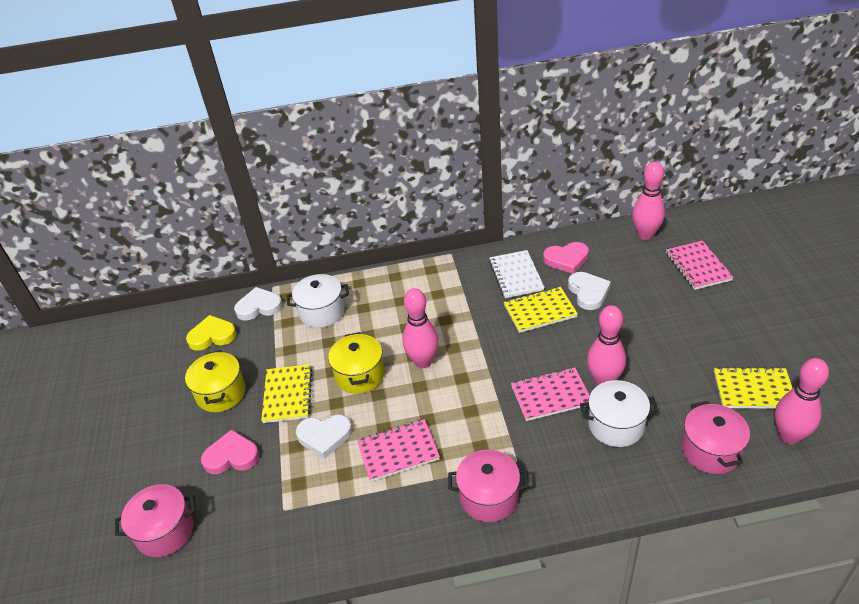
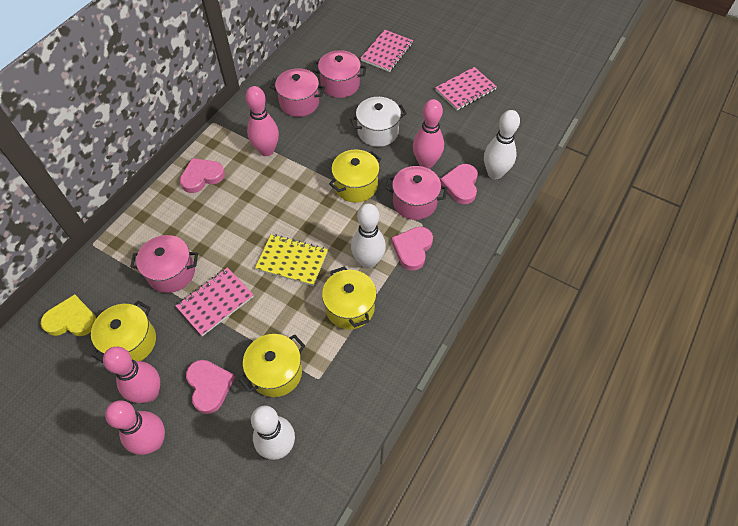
pink heart: 2 -> 4
pink pot: 3 -> 4
white bowling pin: 0 -> 3
white heart: 3 -> 0
white notebook: 1 -> 0
white pot: 2 -> 1
yellow notebook: 3 -> 1
yellow pot: 2 -> 4

